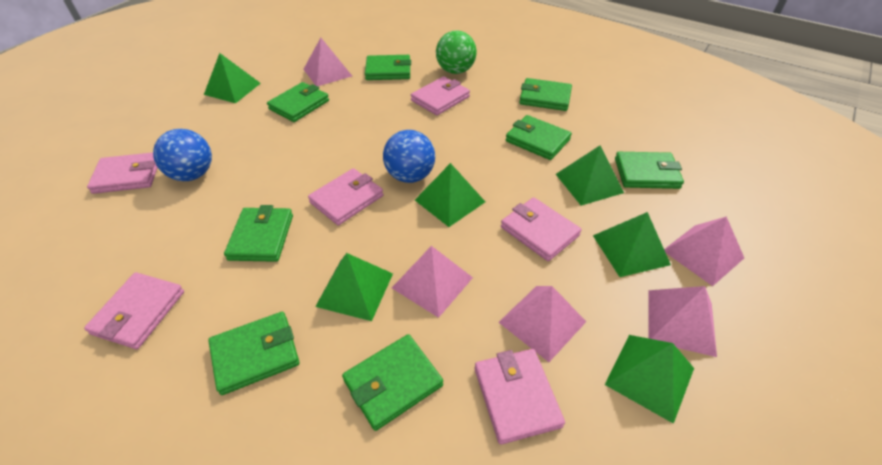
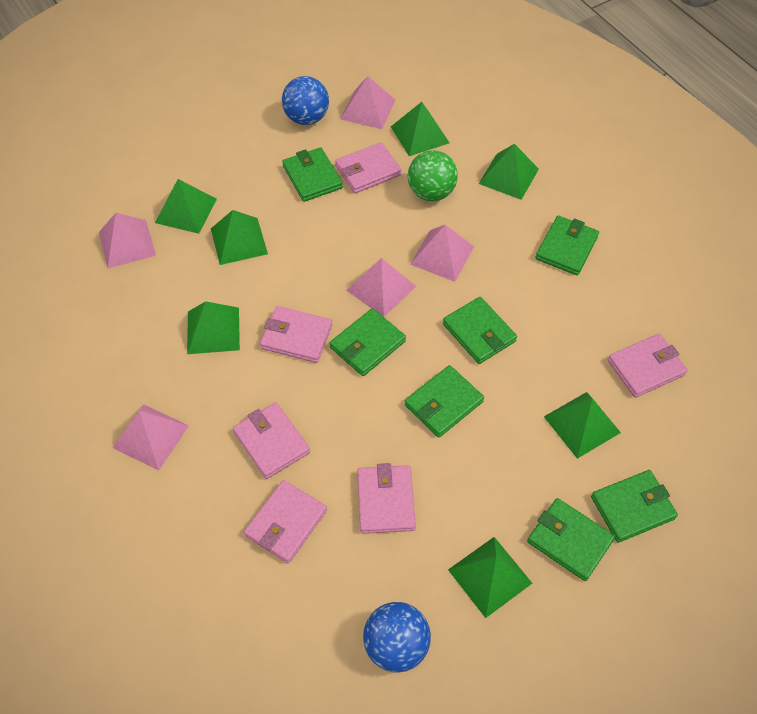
green pyramid: 6 -> 7
green wallet: 8 -> 7

